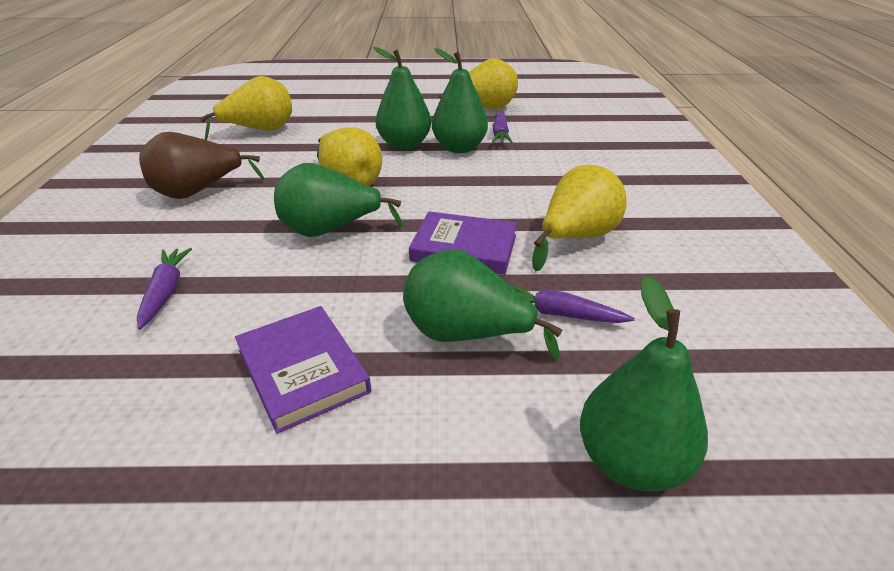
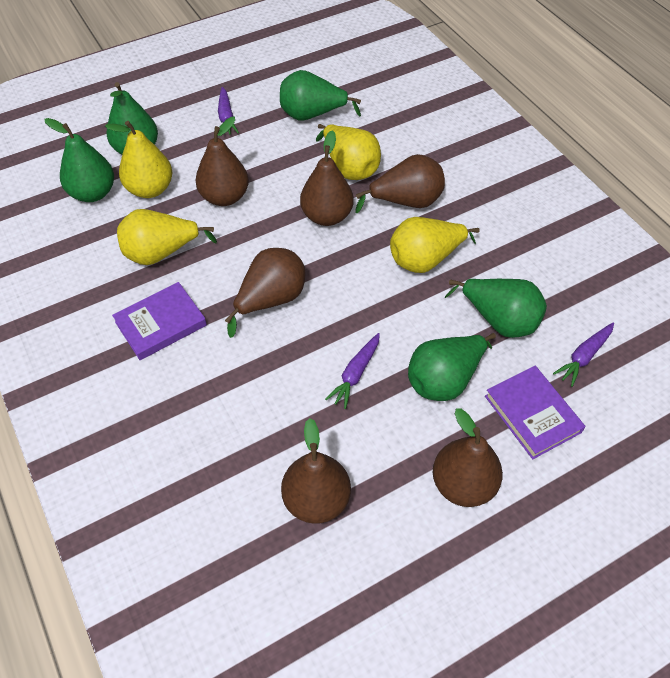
brown pear: 1 -> 6

